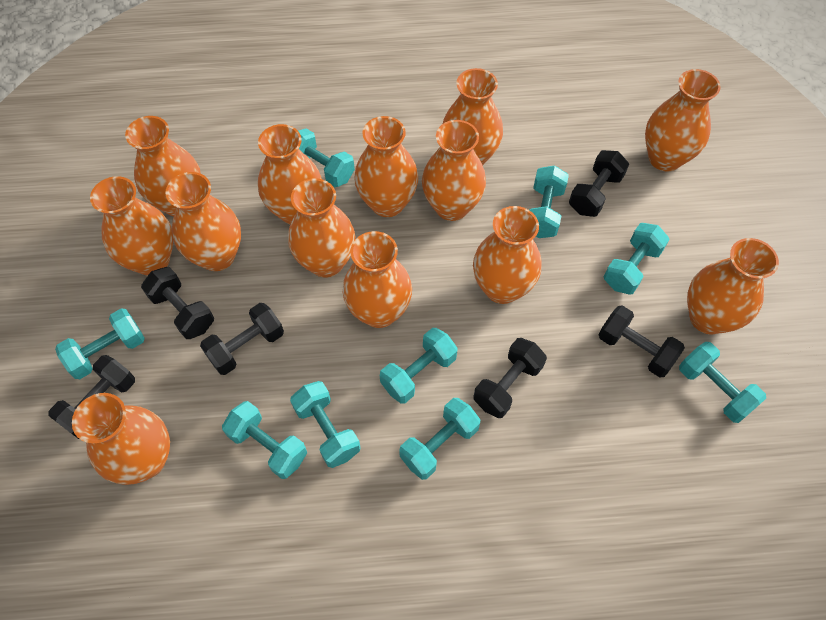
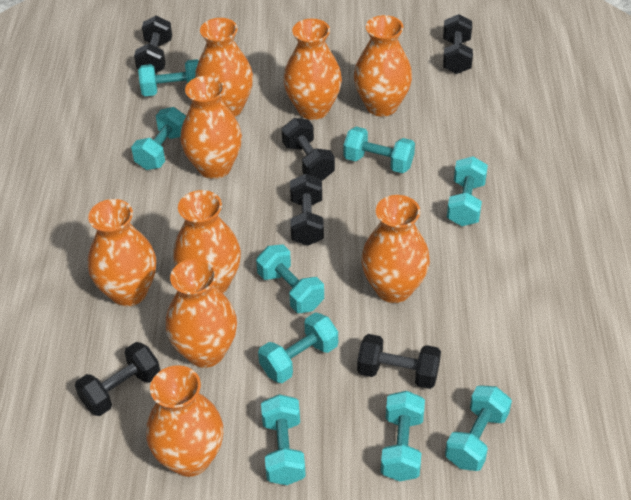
orange vase: 13 -> 9

